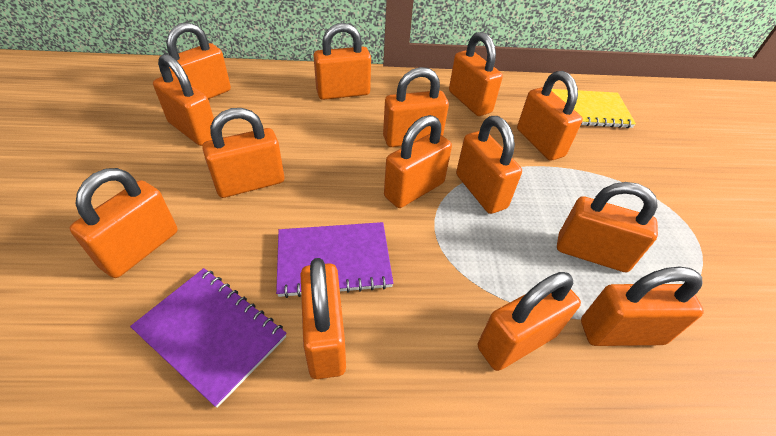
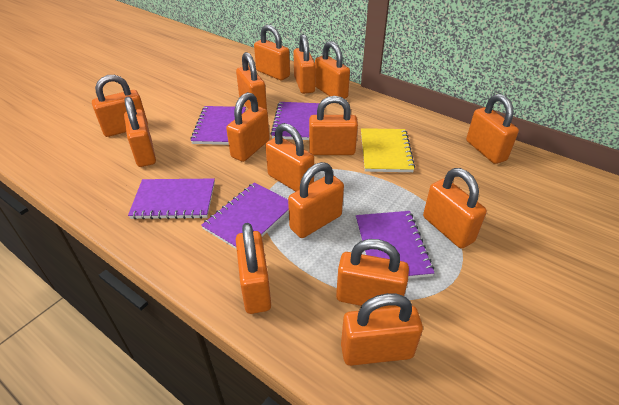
orange padlock: 14 -> 15
purple notebook: 2 -> 5

